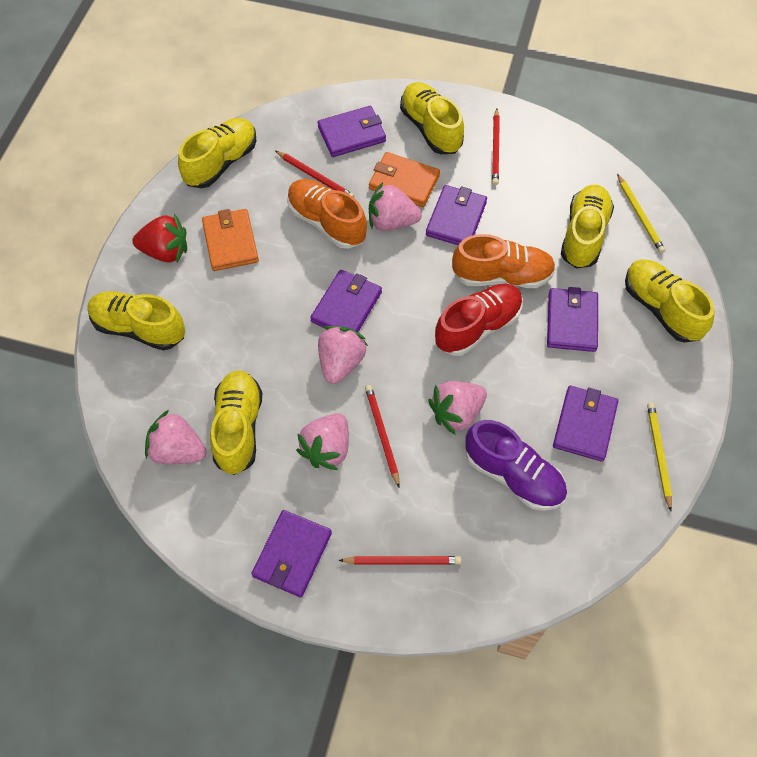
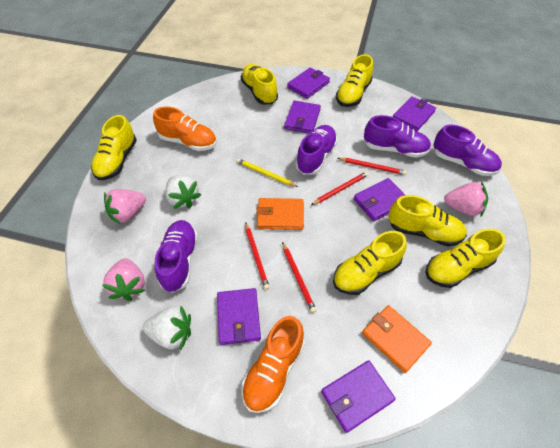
pink strawberry: 5 -> 3
purple shoe: 1 -> 4
red shoe: 1 -> 0
red strawberry: 1 -> 0
white strawberry: 0 -> 2
yellow pencil: 2 -> 1

